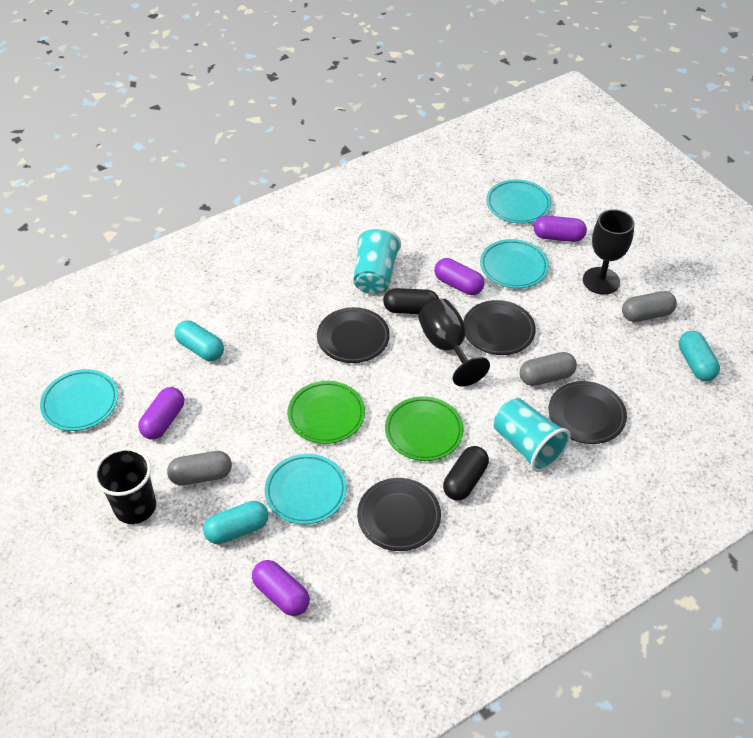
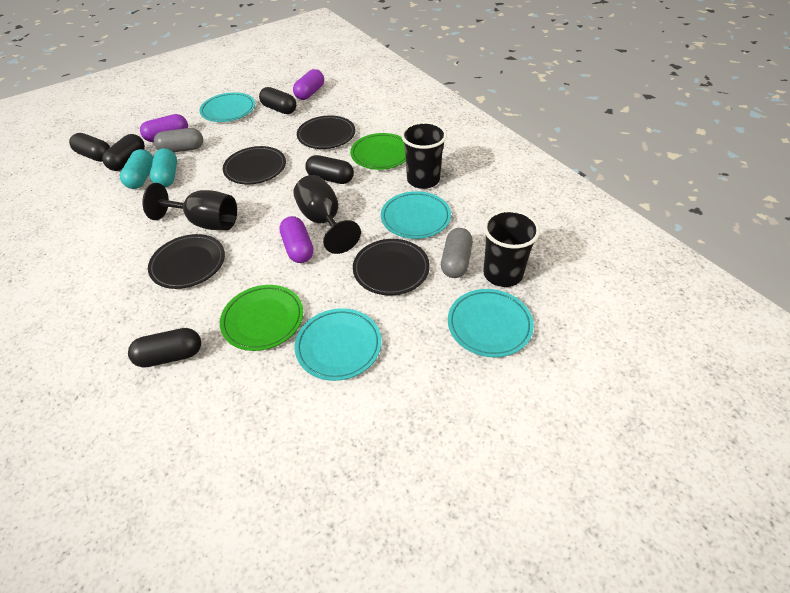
black capsule: 2 -> 5
black cup: 1 -> 2
grey capsule: 3 -> 2
purple capsule: 4 -> 3
turquoise capsule: 3 -> 2
turquoise cup: 2 -> 0

